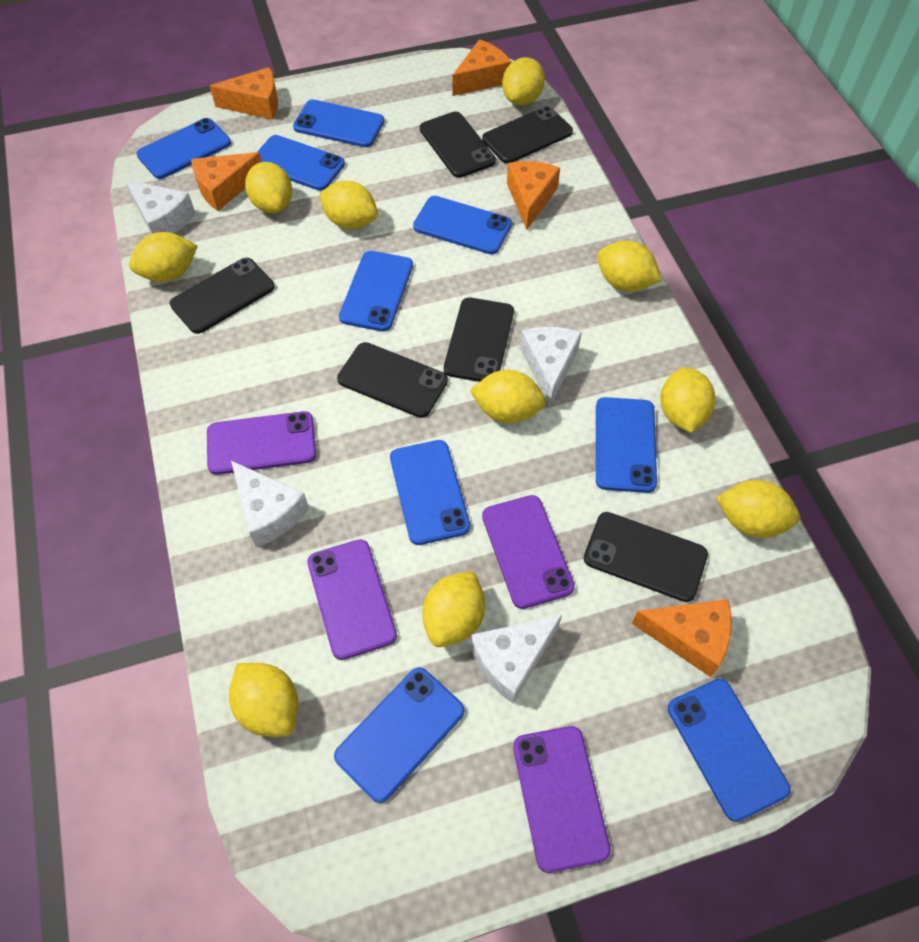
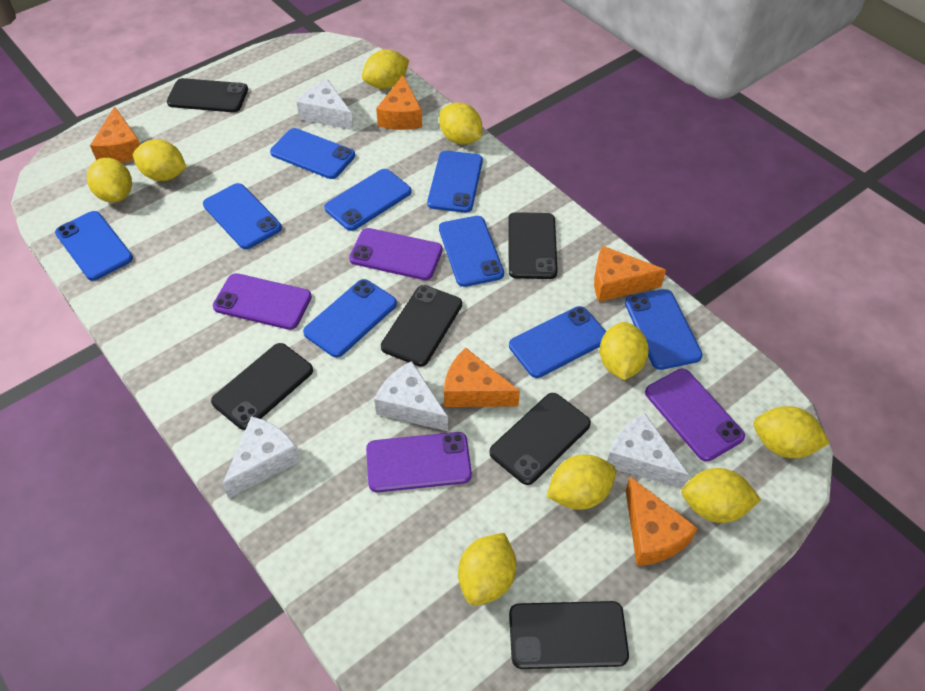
yellow lemon: 10 -> 9

